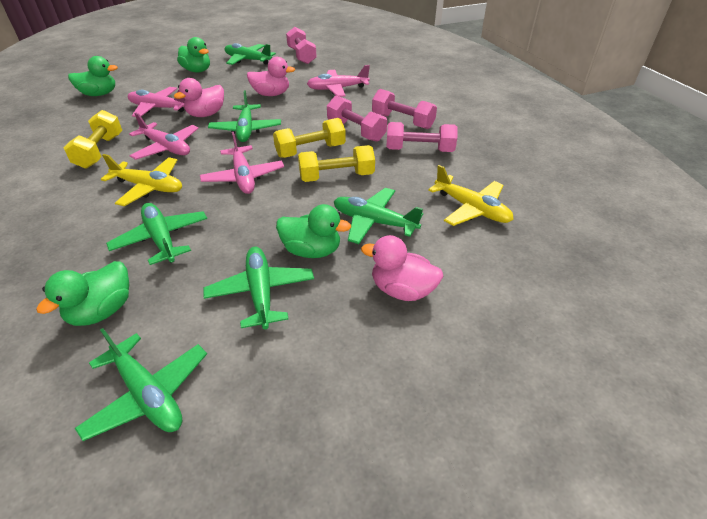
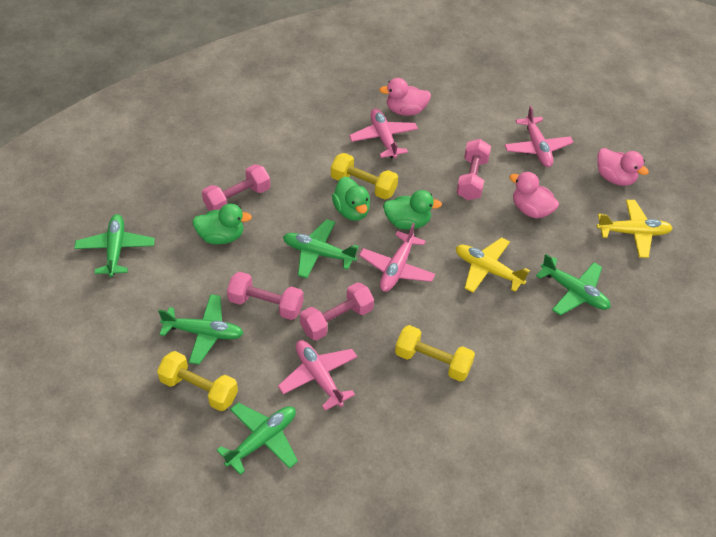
green duck: 4 -> 3
green plane: 6 -> 5

